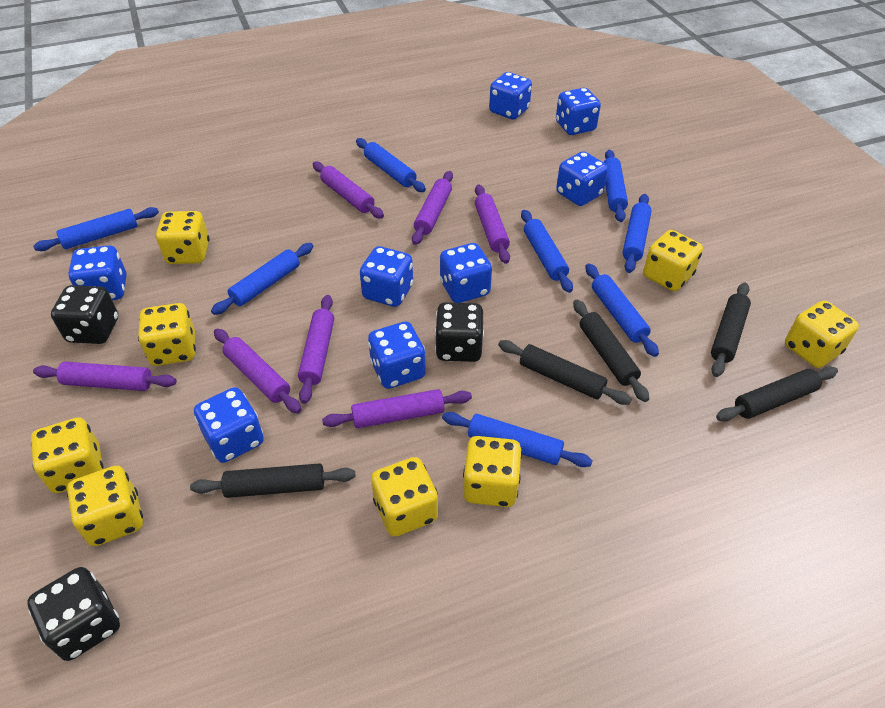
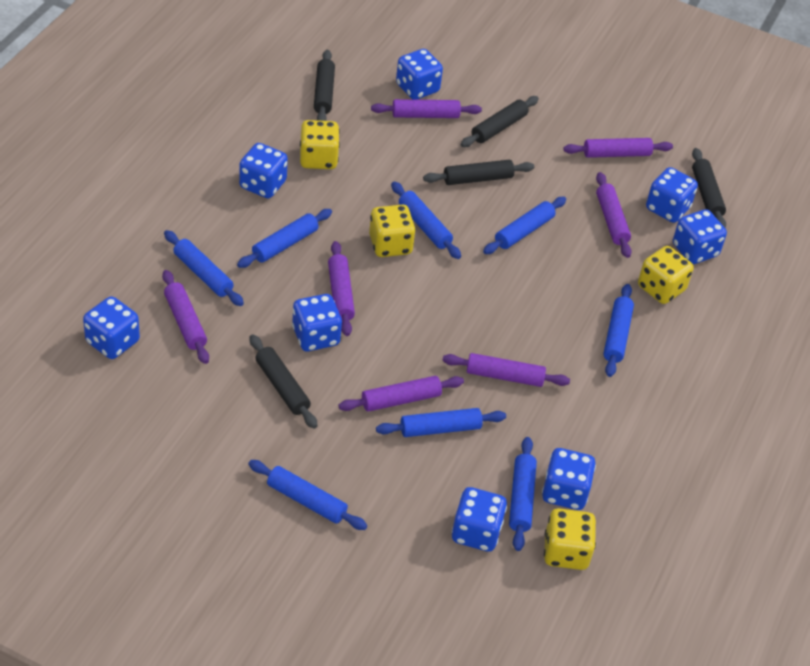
black dice: 3 -> 0
yellow dice: 8 -> 4

